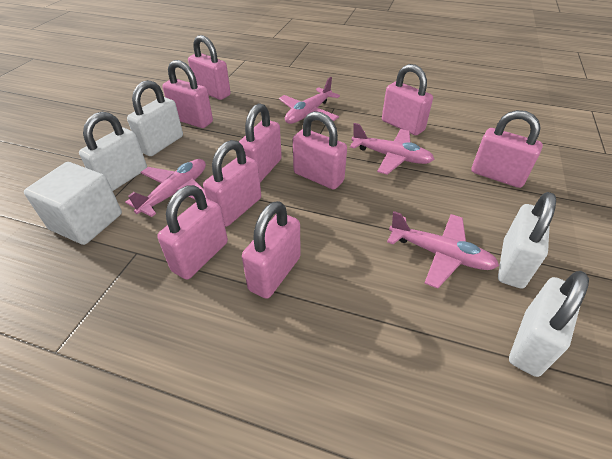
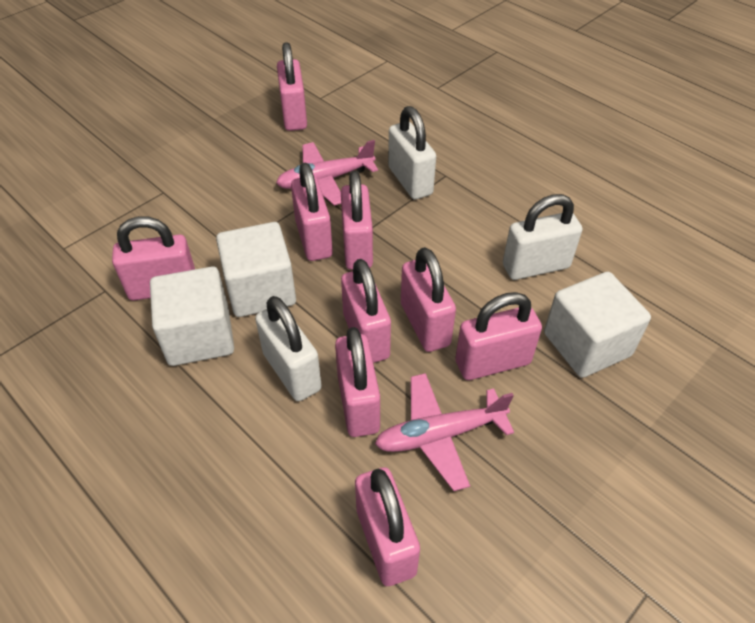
pink plane: 4 -> 2
white cube: 1 -> 3
white padlock: 4 -> 3

